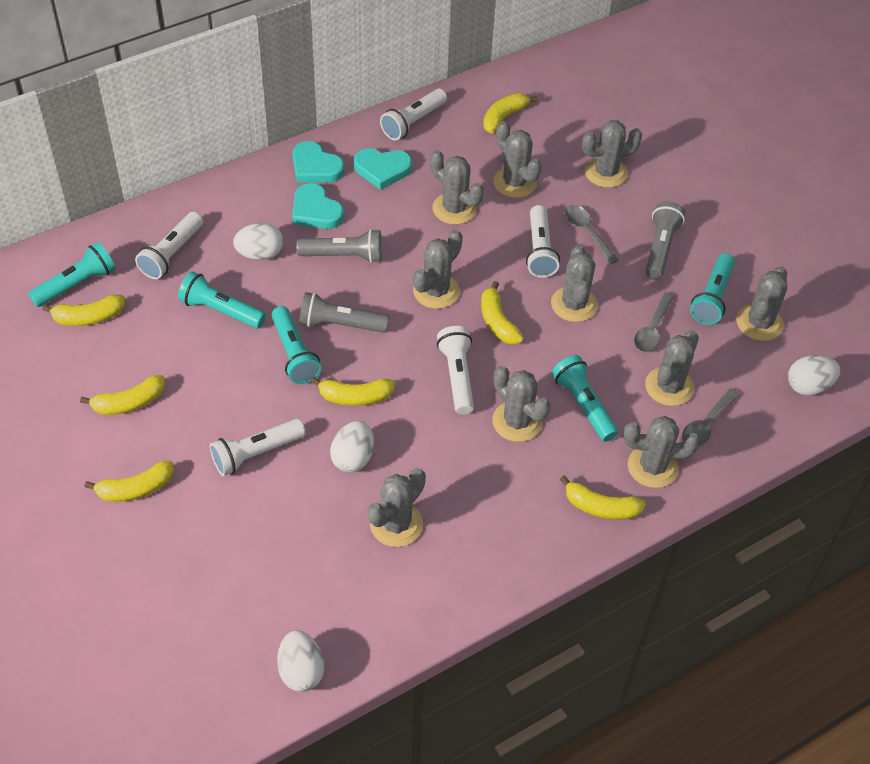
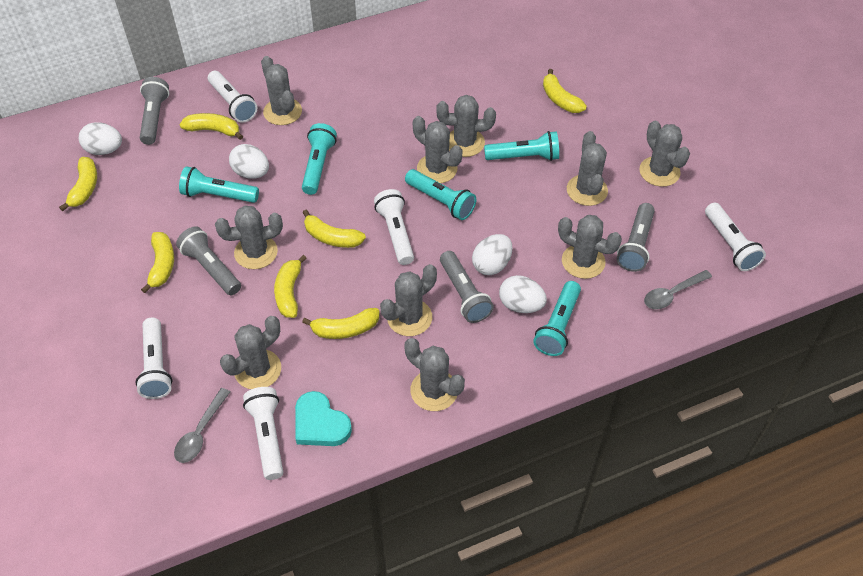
grey flashlight: 3 -> 4
grey spoon: 3 -> 2
turquoise heart: 3 -> 1

